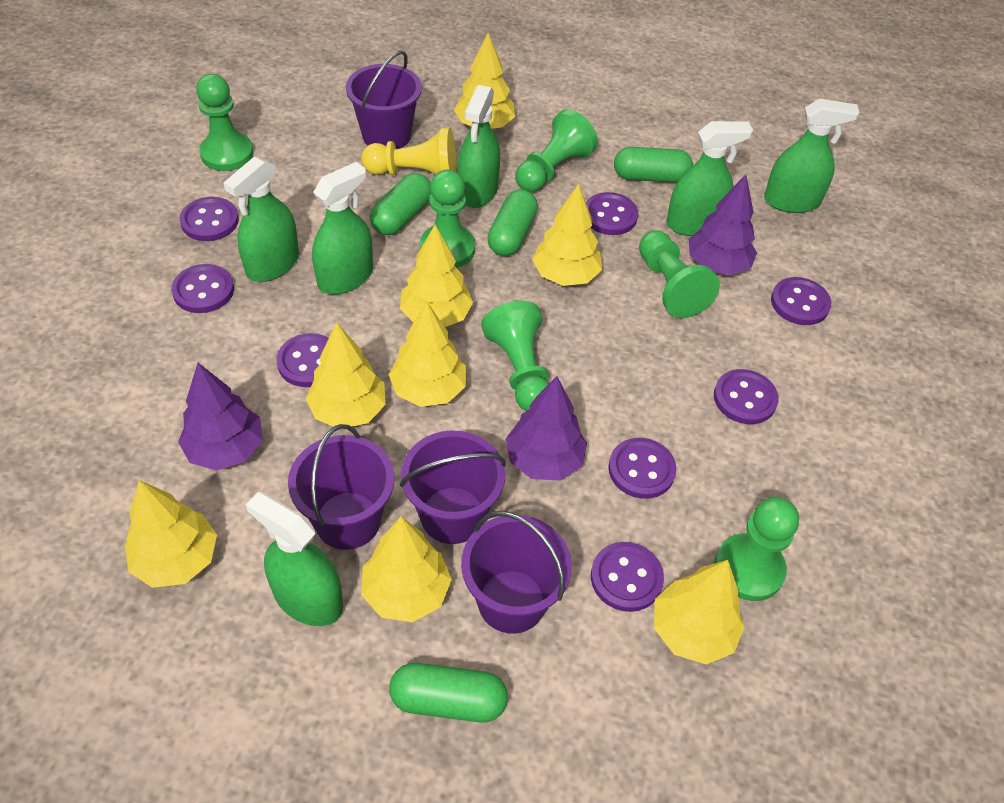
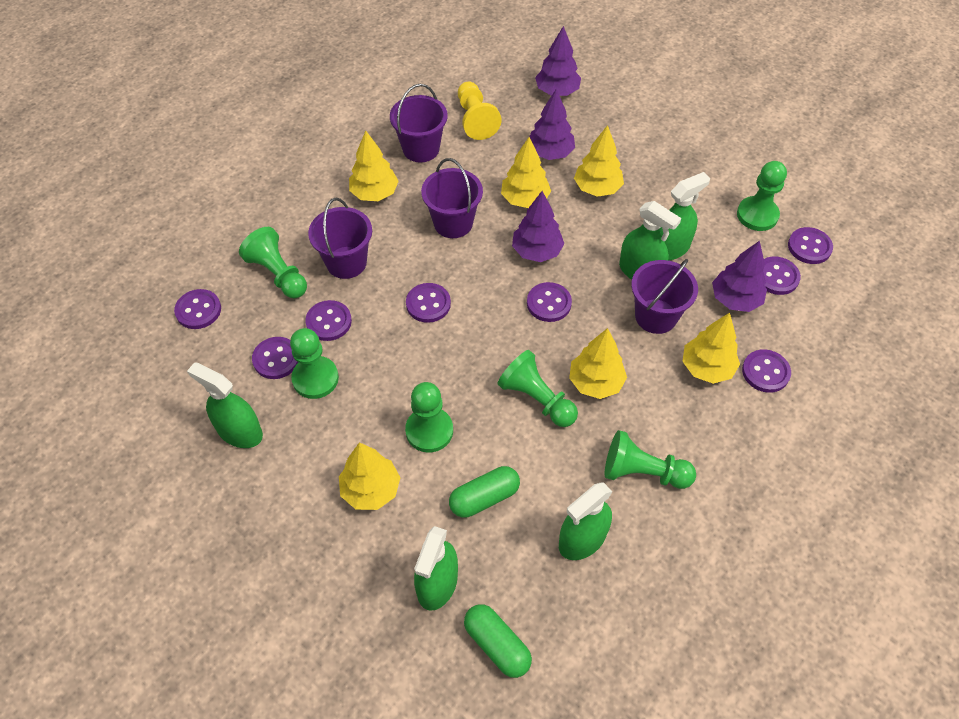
green capsule: 4 -> 2
green spray bottle: 6 -> 5
purple tree: 3 -> 4
yellow tree: 8 -> 6

